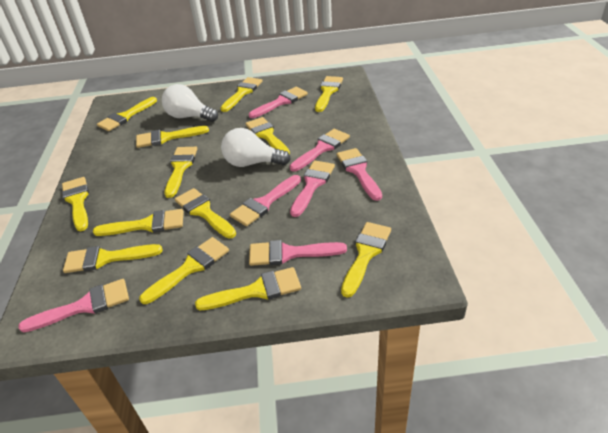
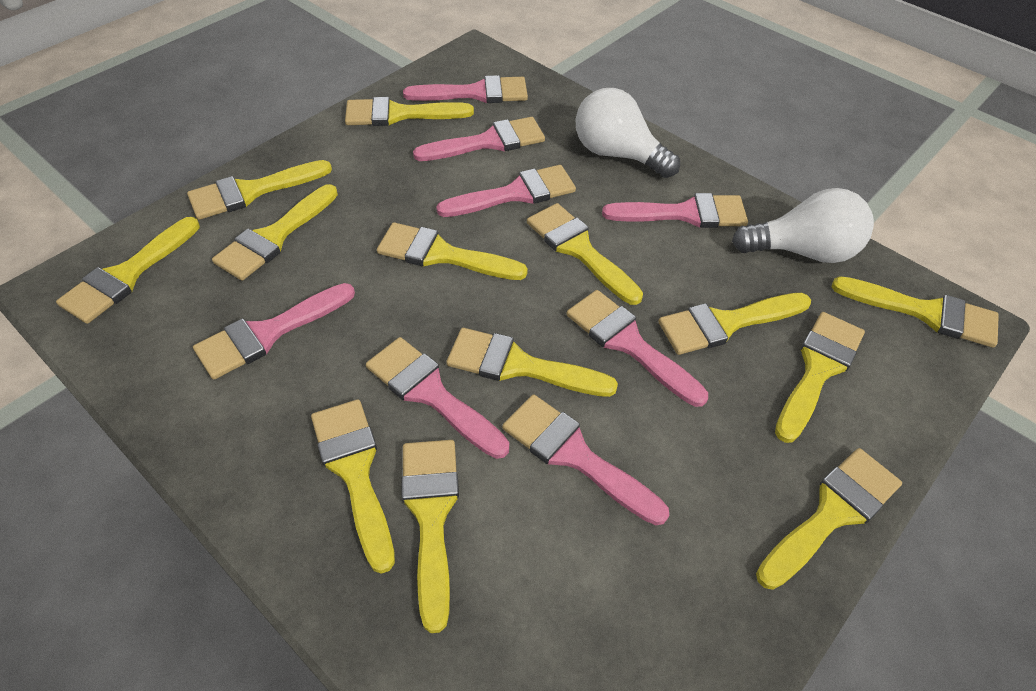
pink brush: 7 -> 8

